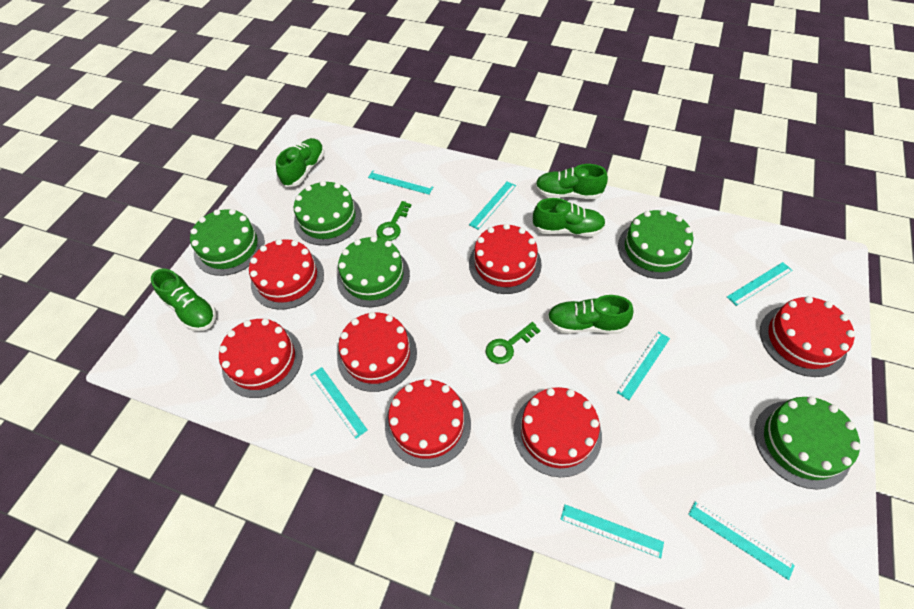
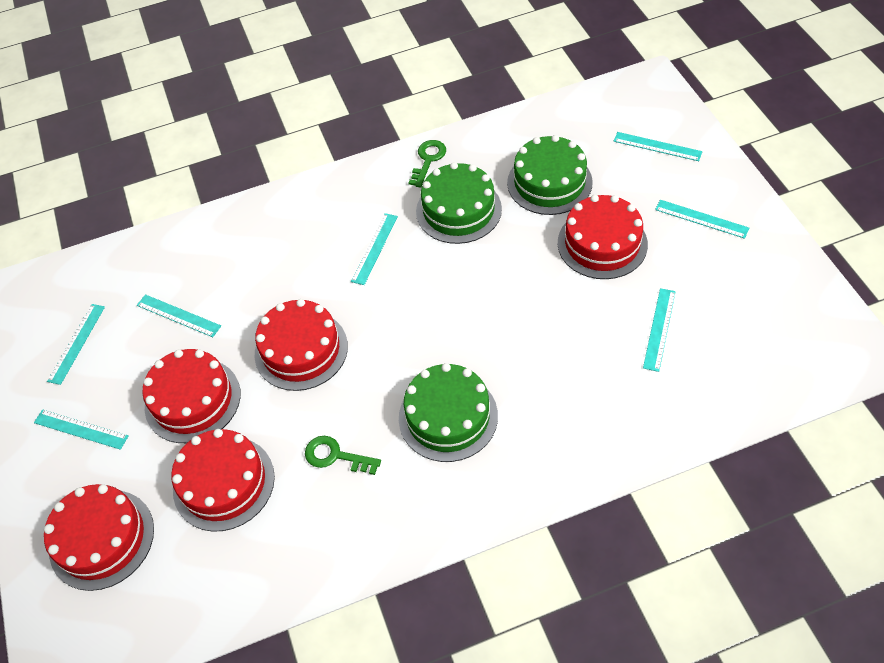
green cake: 5 -> 3
green shoe: 5 -> 0
red cake: 7 -> 5

